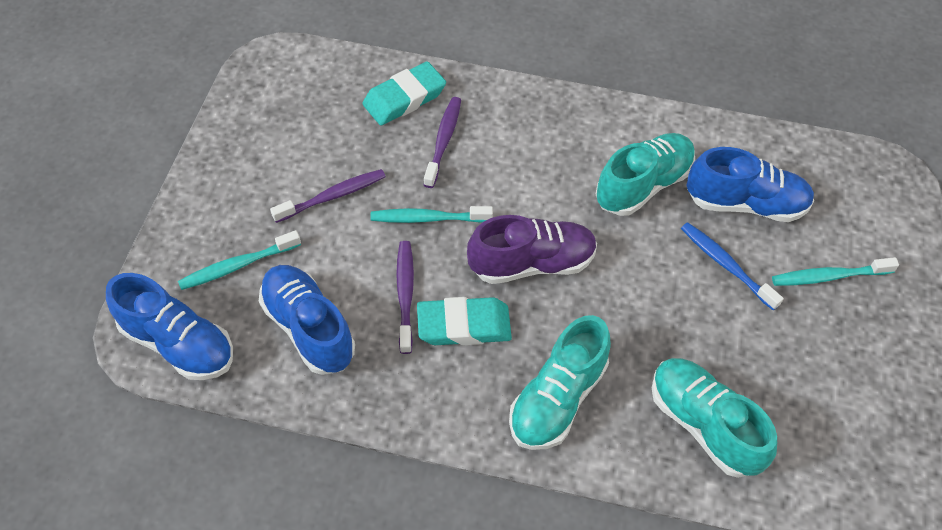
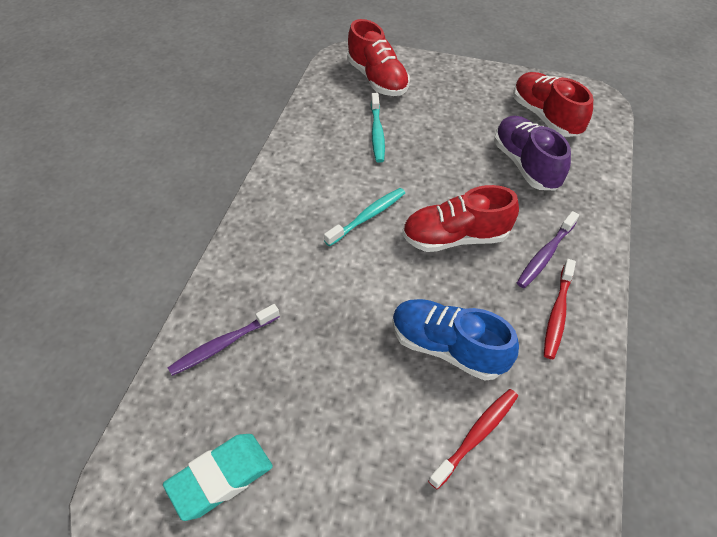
blue shoe: 3 -> 1
blue toothbrush: 1 -> 0
purple toothbrush: 3 -> 2
red shoe: 0 -> 3
red toothbrush: 0 -> 2
turquoise eraser: 2 -> 1
turquoise shoe: 3 -> 0
turquoise toothbrush: 3 -> 2

